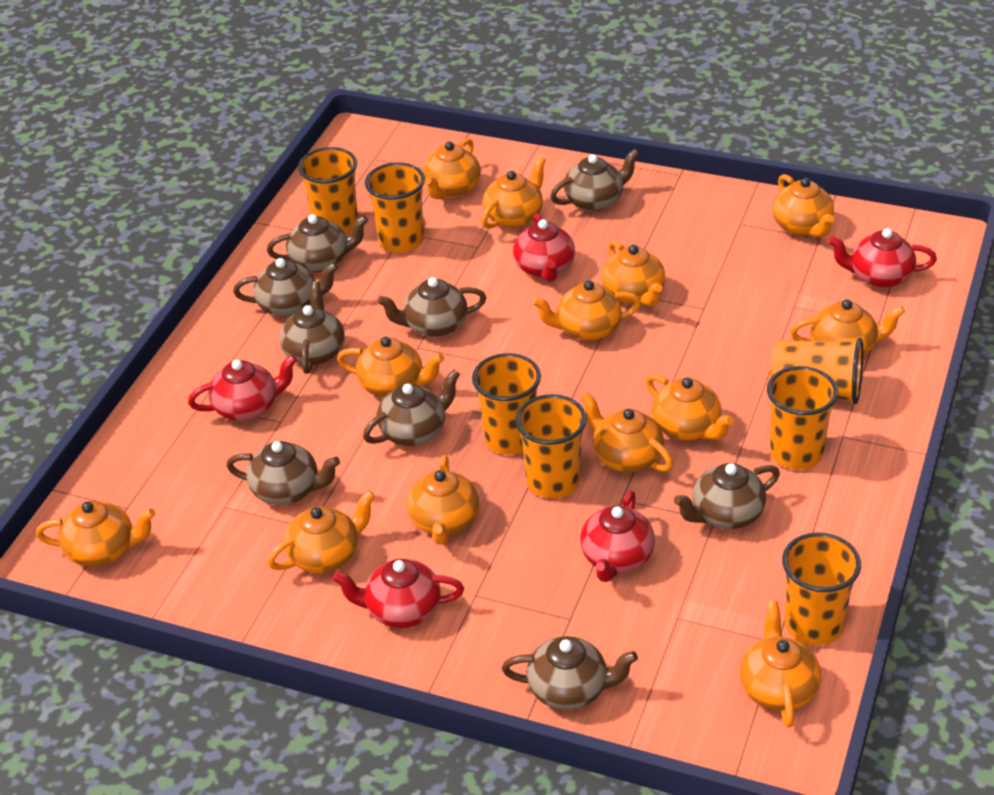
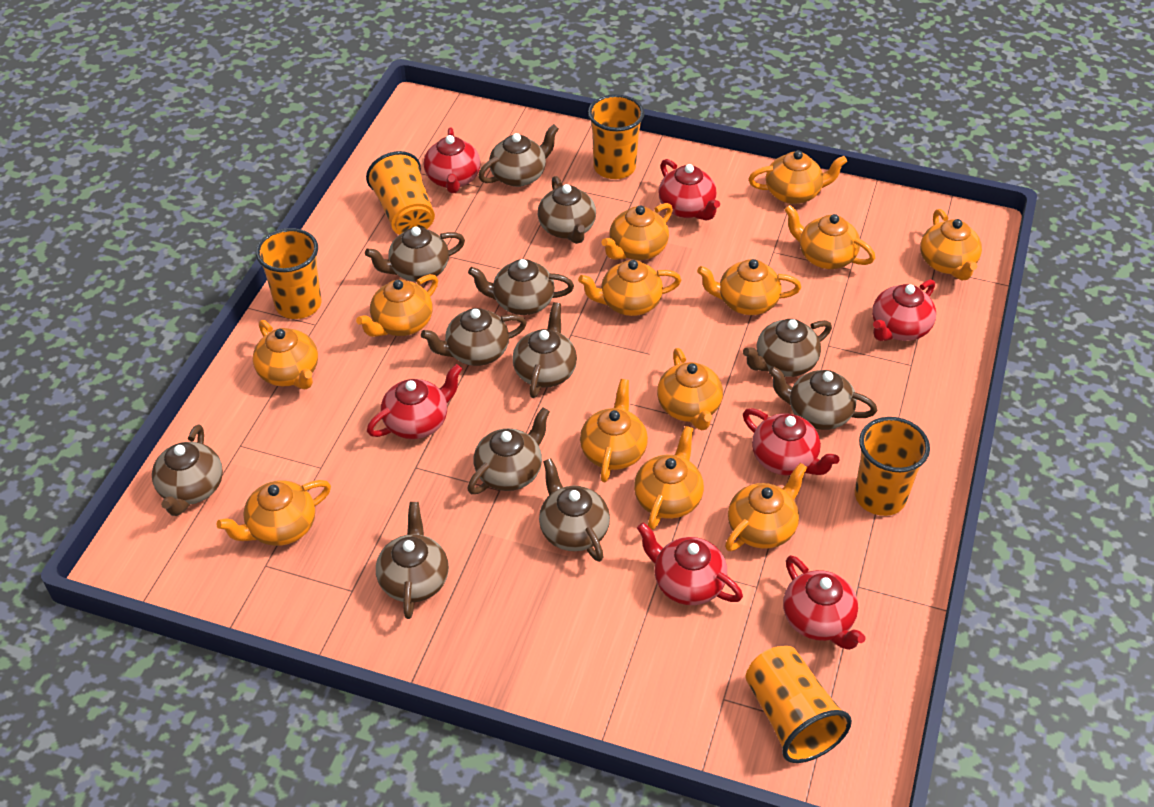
brown teapot: 9 -> 12
orange cup: 7 -> 5
red teapot: 5 -> 7

